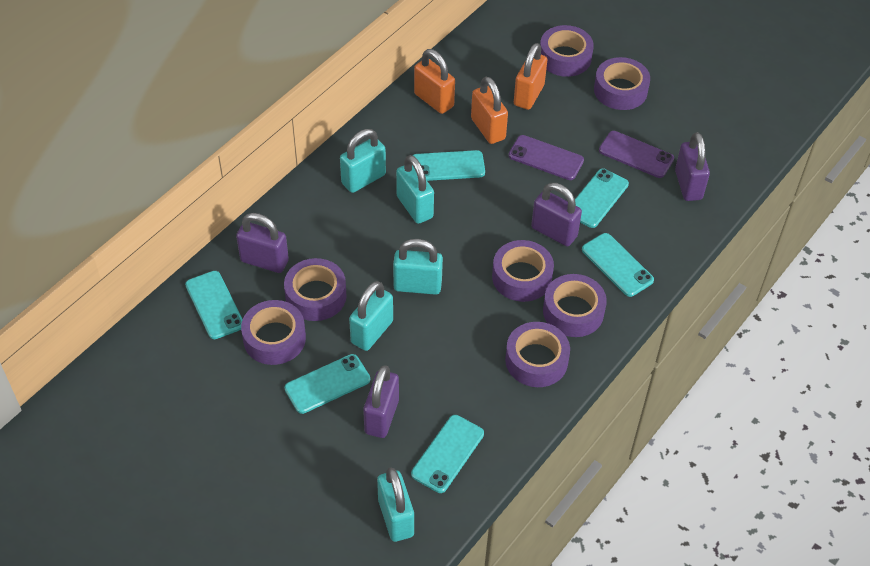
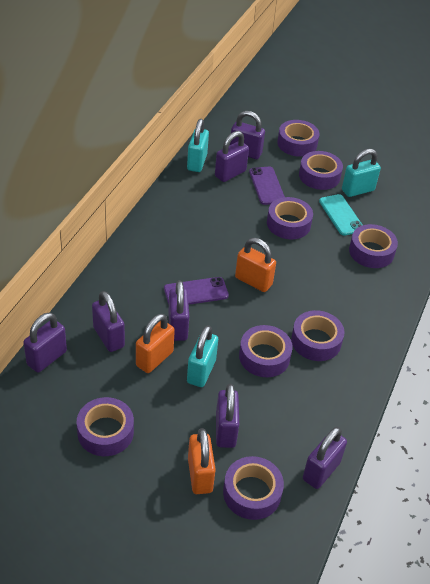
purple padlock: 4 -> 7
purple tape: 7 -> 8
turquoise padlock: 5 -> 3
turquoise phone: 6 -> 1

